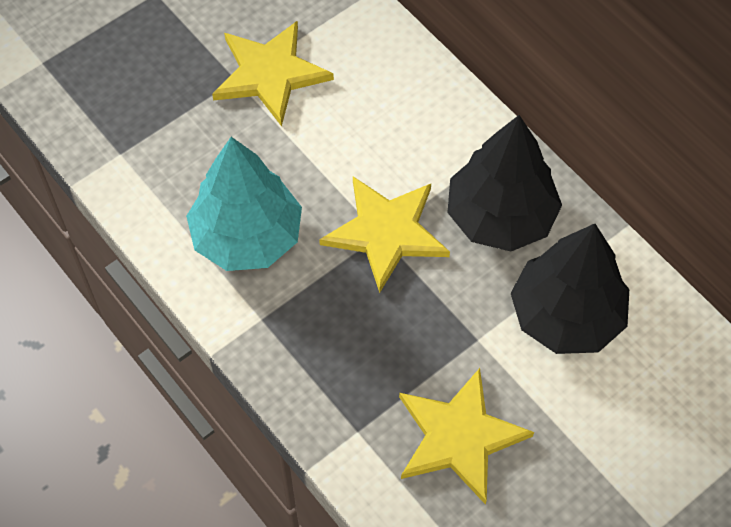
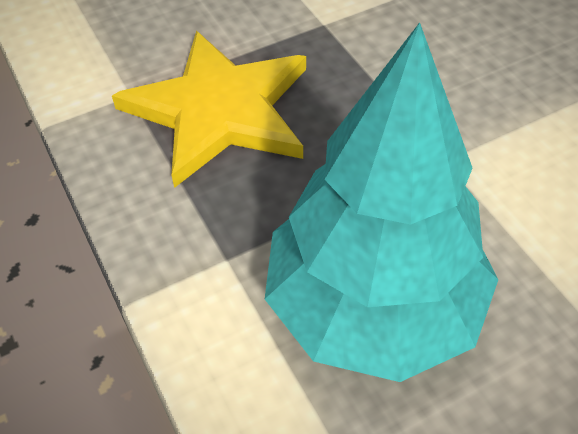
black tree: 2 -> 0
yellow star: 3 -> 1

